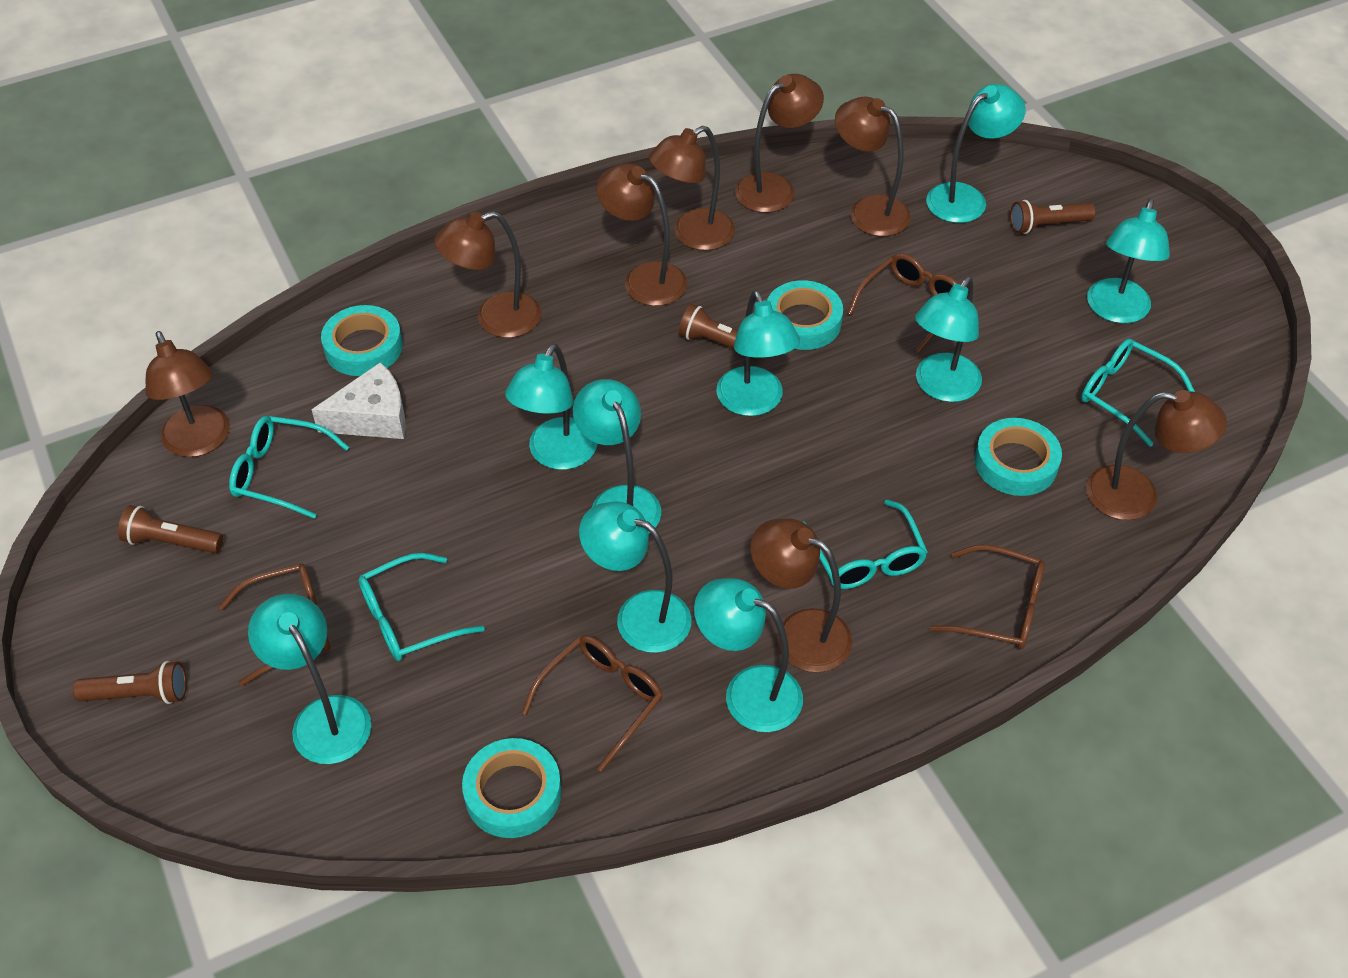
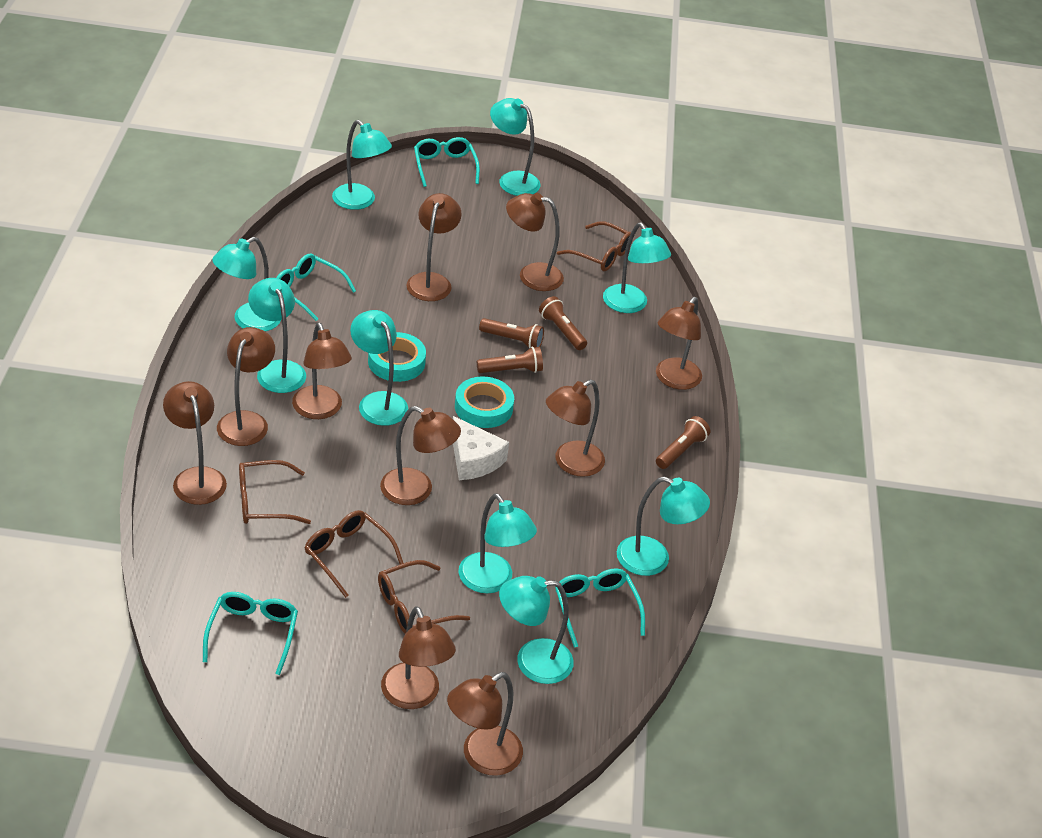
brown lamp: 8 -> 10
turquoise tape: 4 -> 2

